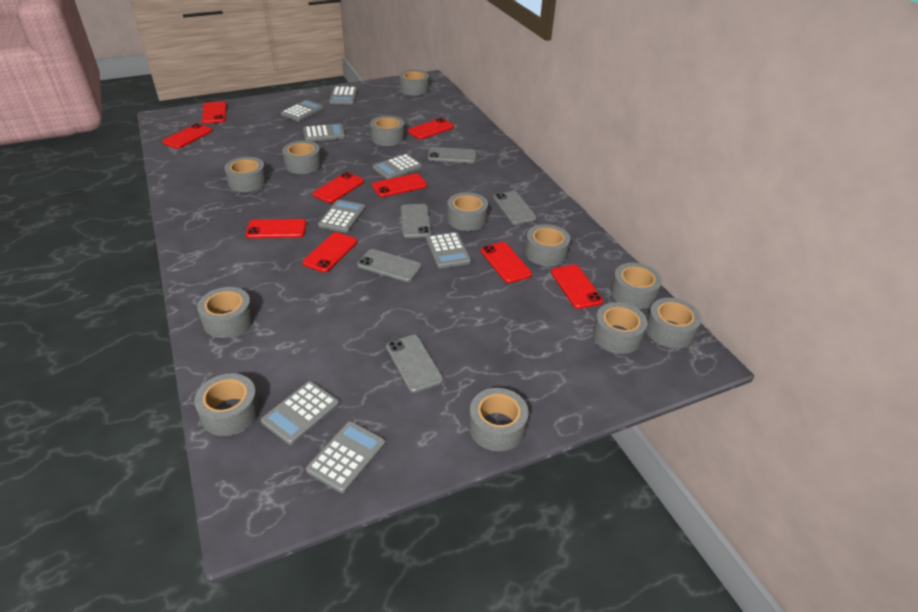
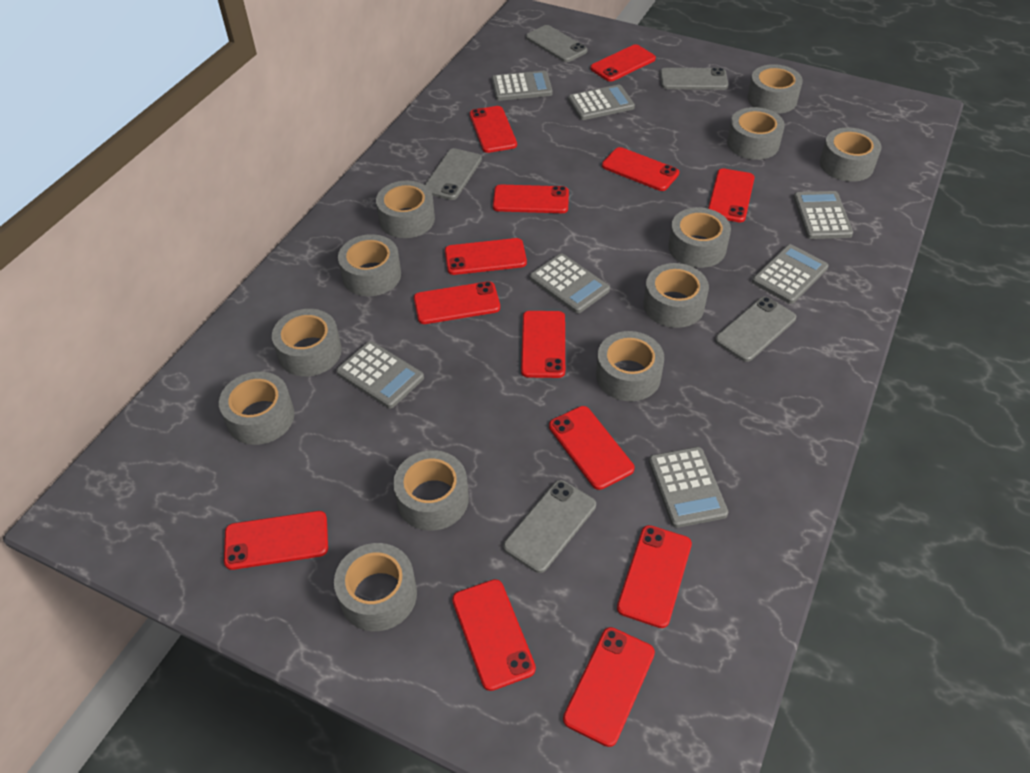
grey calculator: 8 -> 7
red phone: 9 -> 13

